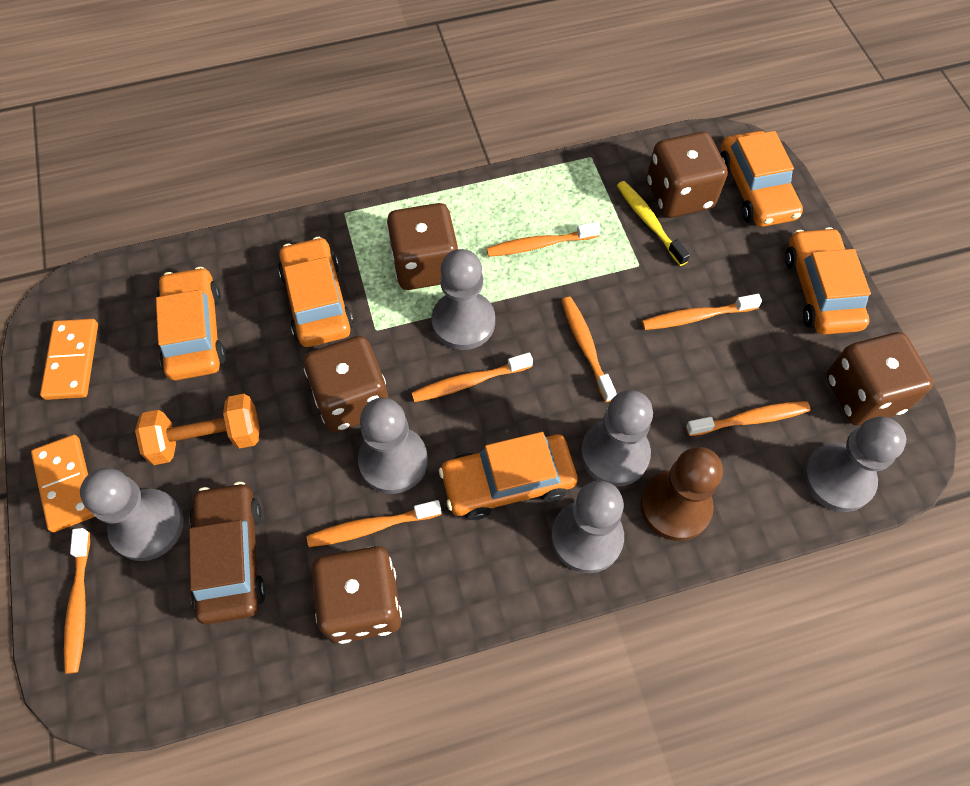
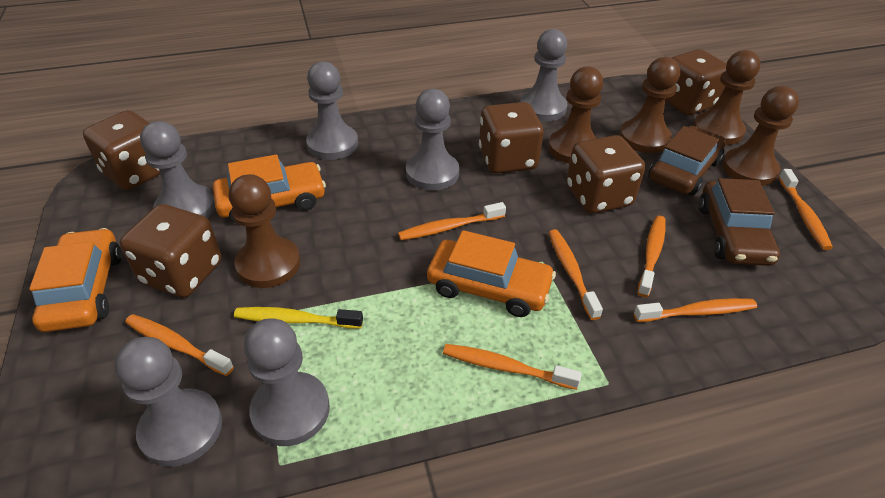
brown car: 1 -> 2
brown pawn: 1 -> 5
orange car: 5 -> 3
orange domino: 2 -> 0
orange dumbbell: 1 -> 0

